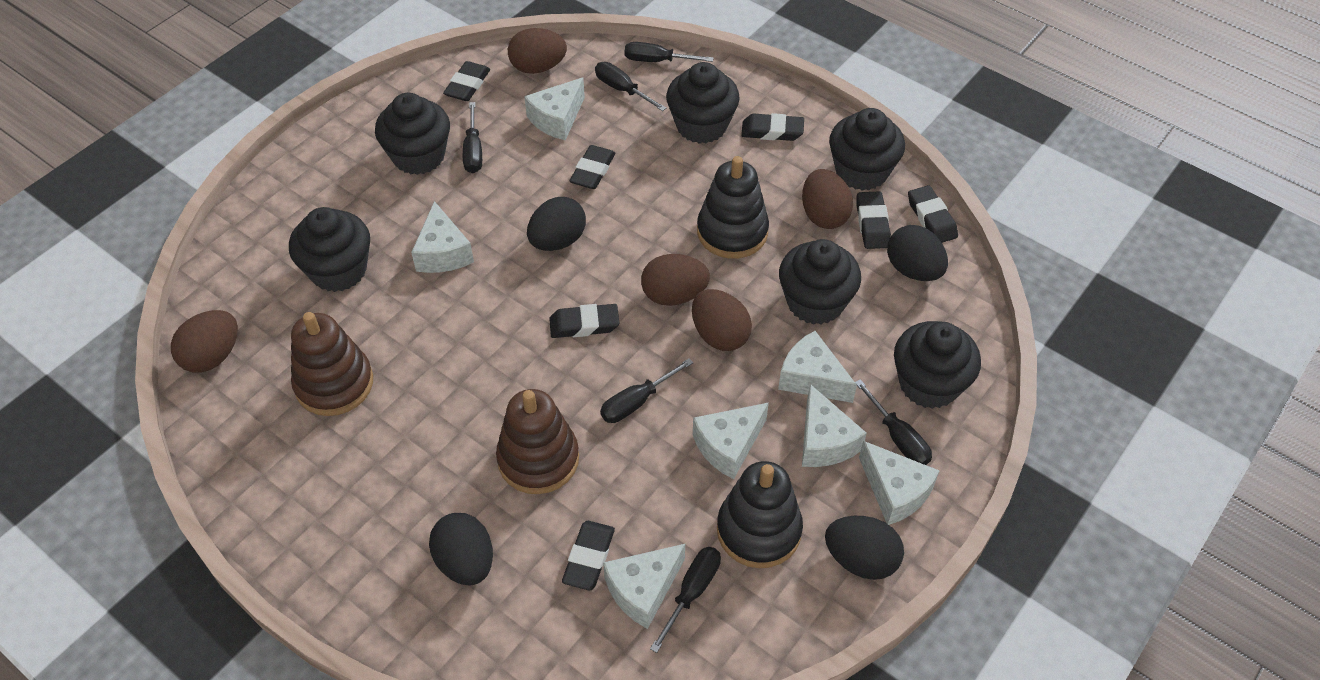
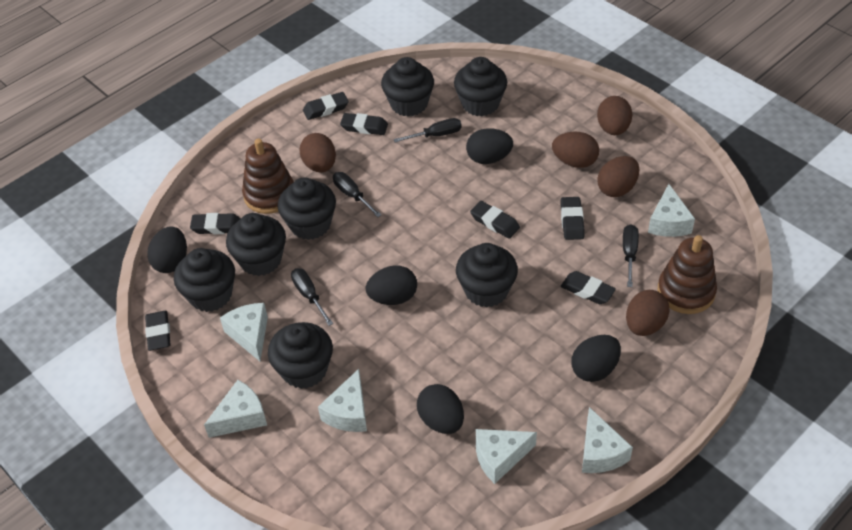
black cupcake: 6 -> 7
black egg: 4 -> 5
black screwdriver: 6 -> 4
black stacking toy: 2 -> 0
white cheese: 7 -> 6

